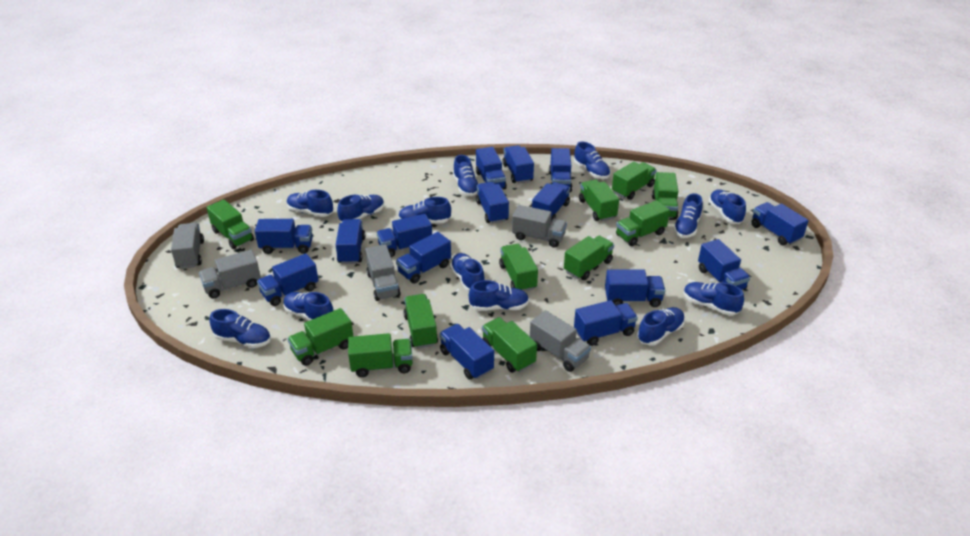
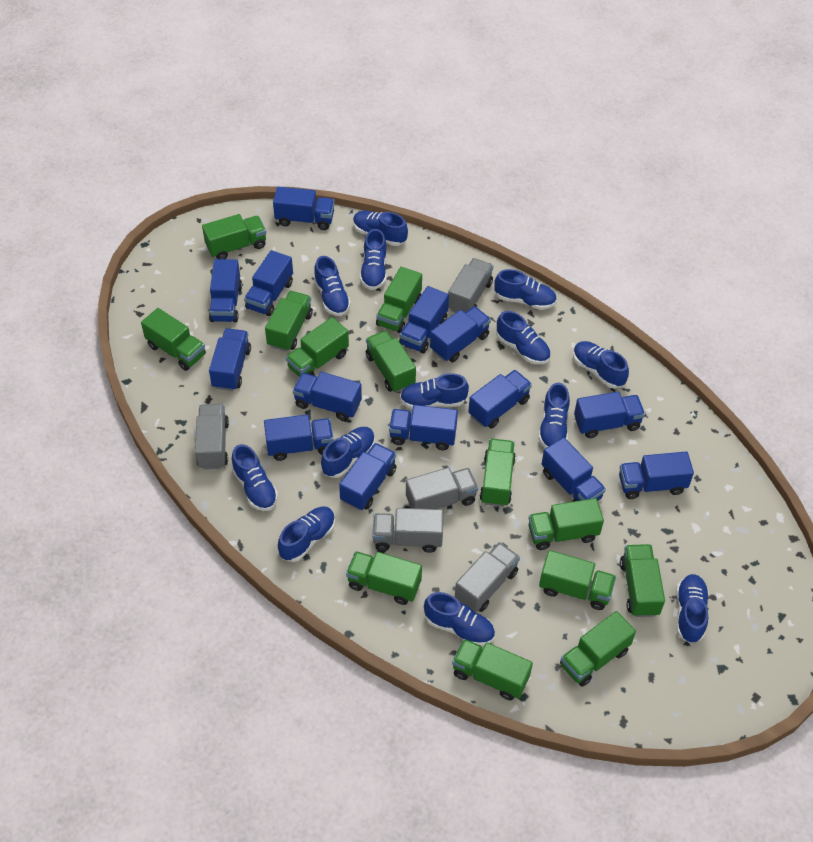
blue truck: 15 -> 14
green truck: 11 -> 13

